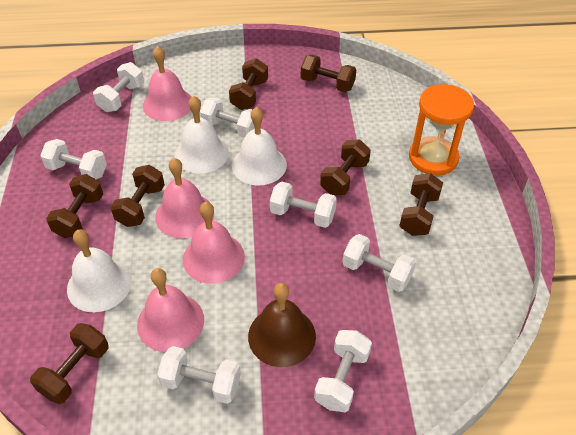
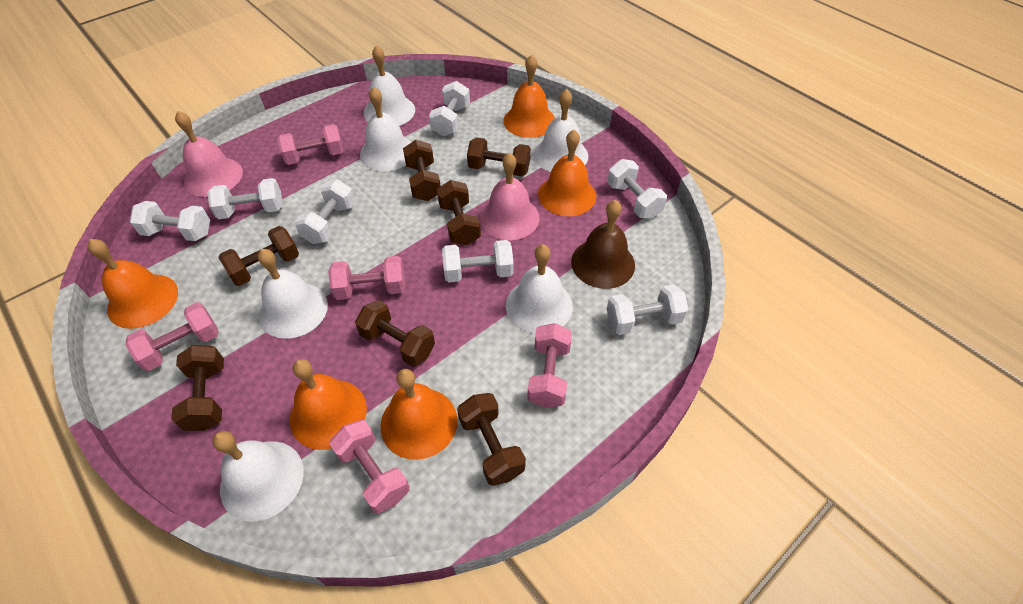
orange bell: 0 -> 5
orange hourglass: 1 -> 0
pink bell: 4 -> 2
pink dumbbell: 0 -> 5
white bell: 3 -> 6

